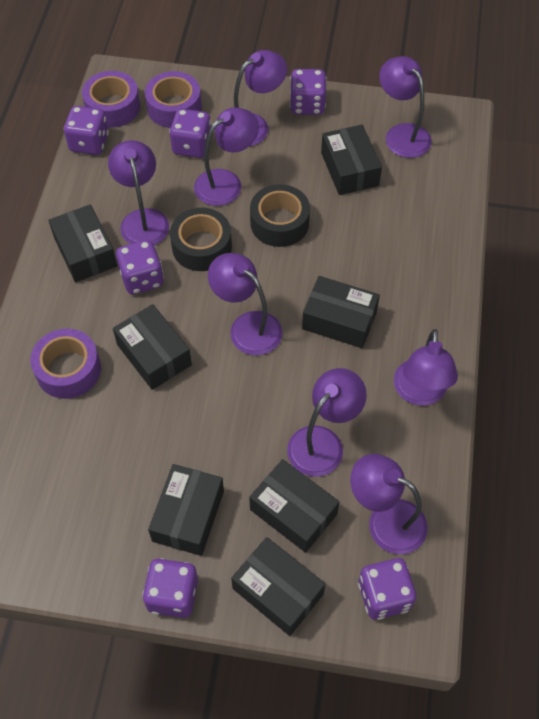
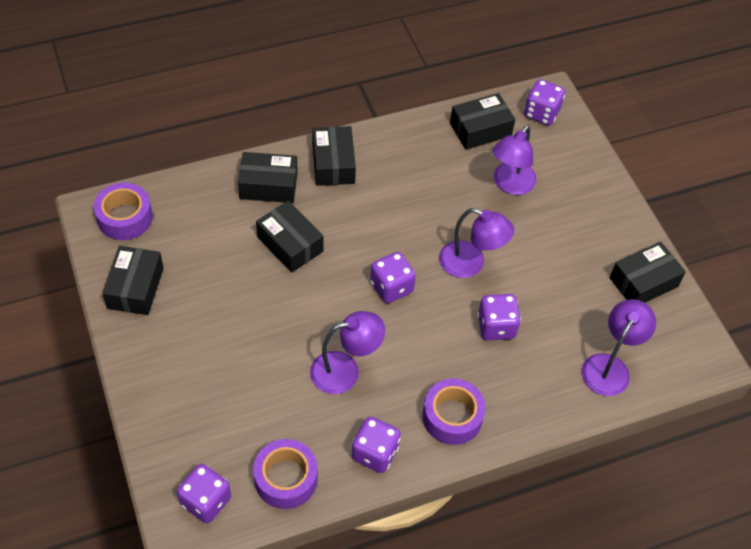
black box: 7 -> 6
black tape: 2 -> 0
purple dice: 6 -> 5
purple lamp: 8 -> 4

